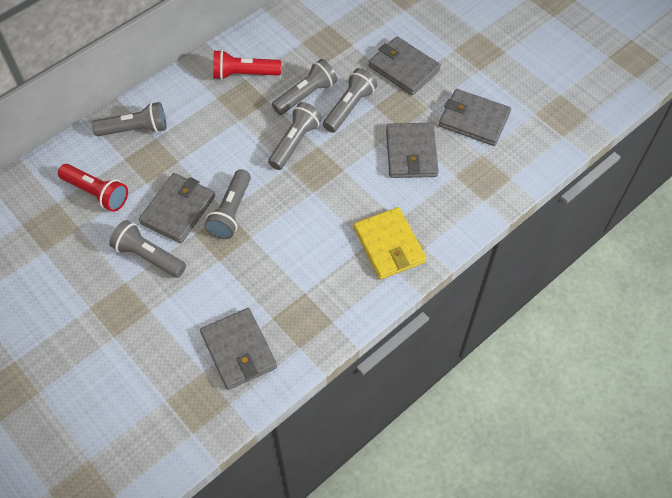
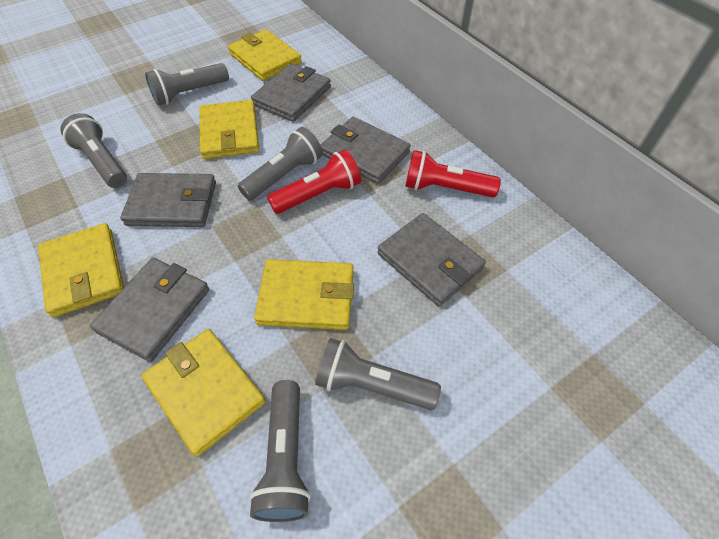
grey flashlight: 6 -> 5
yellow wallet: 1 -> 5

